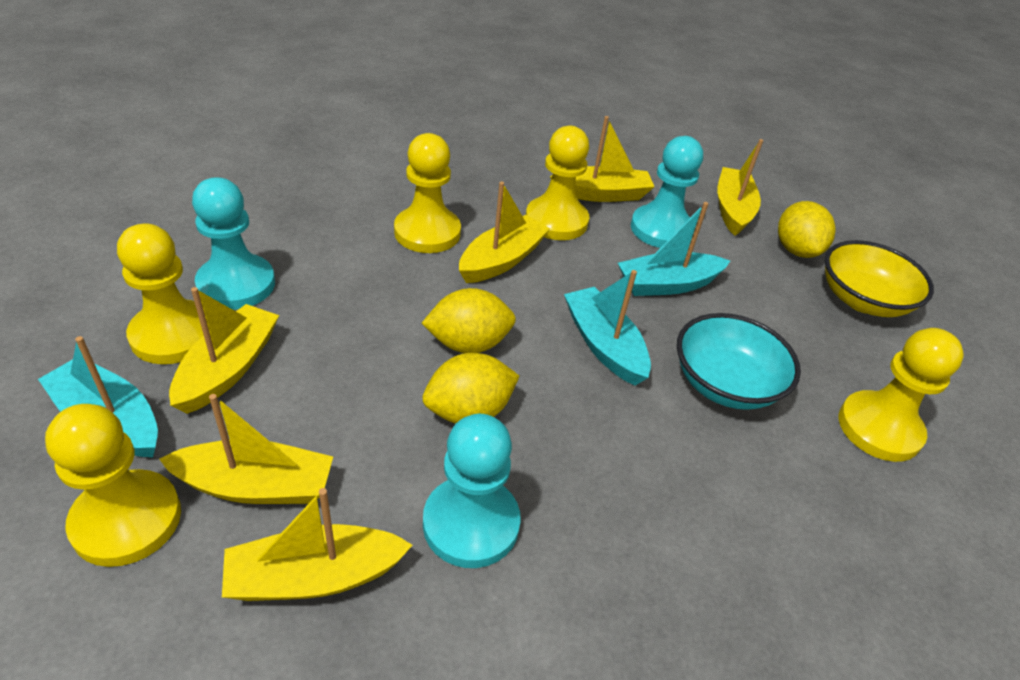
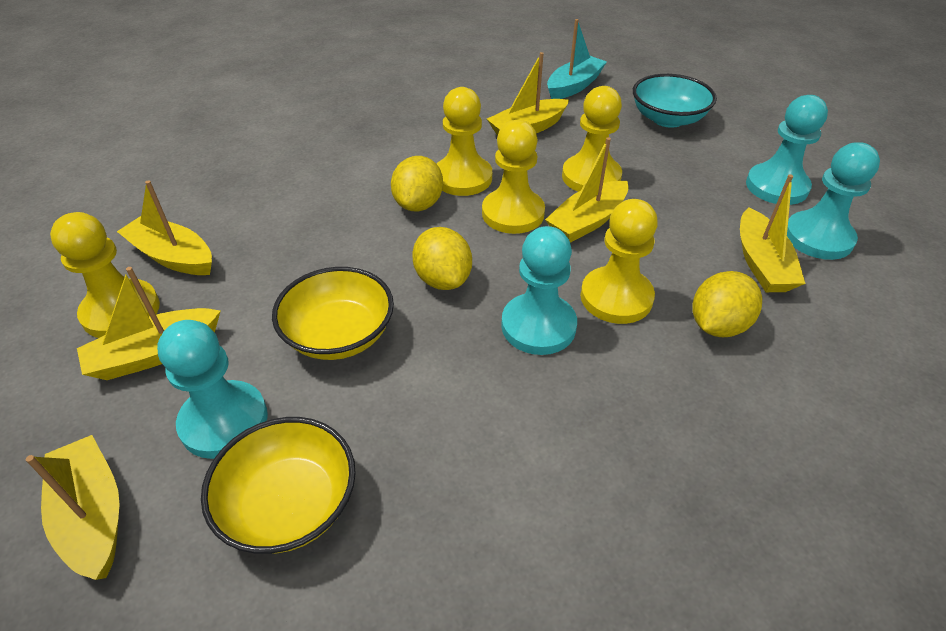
turquoise boat: 3 -> 1
turquoise pawn: 3 -> 4
yellow bowl: 1 -> 2

